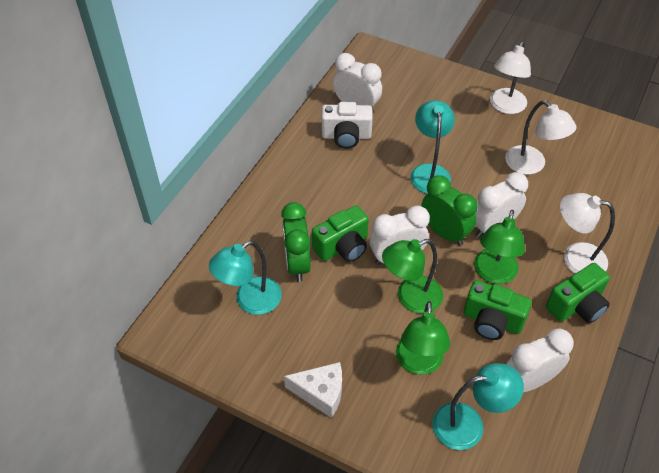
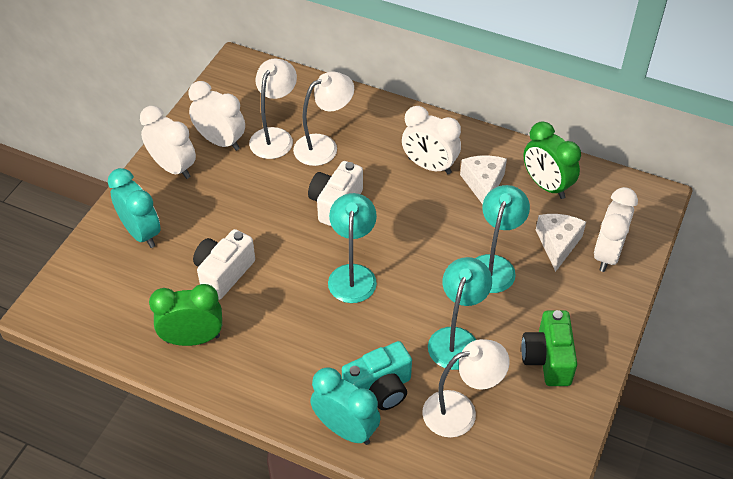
green camera: 3 -> 1
green lamp: 3 -> 0
turquoise camera: 0 -> 1
turquoise clock: 0 -> 2
white camera: 1 -> 2
white cheese: 1 -> 2

